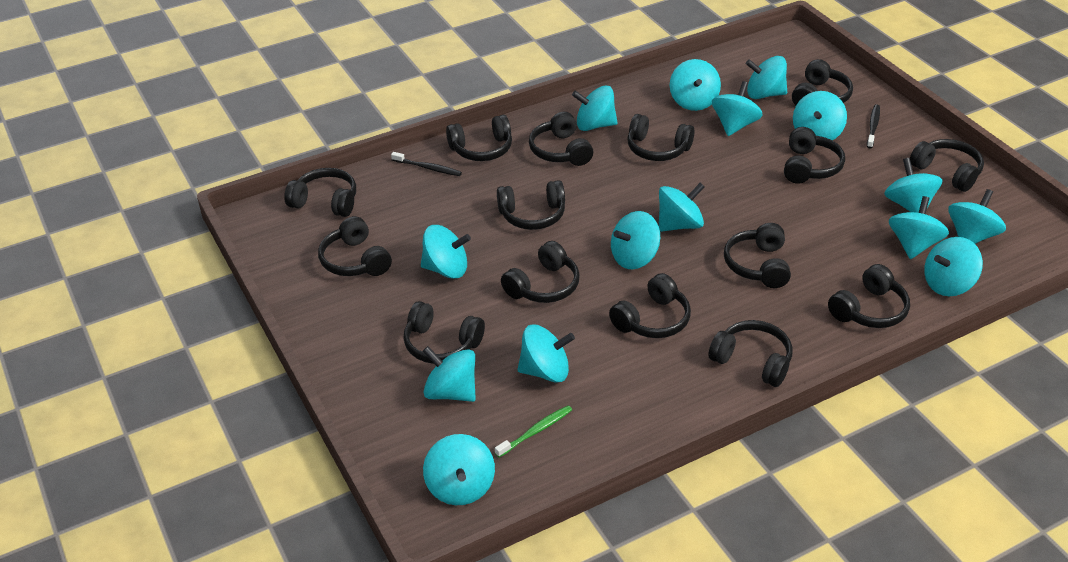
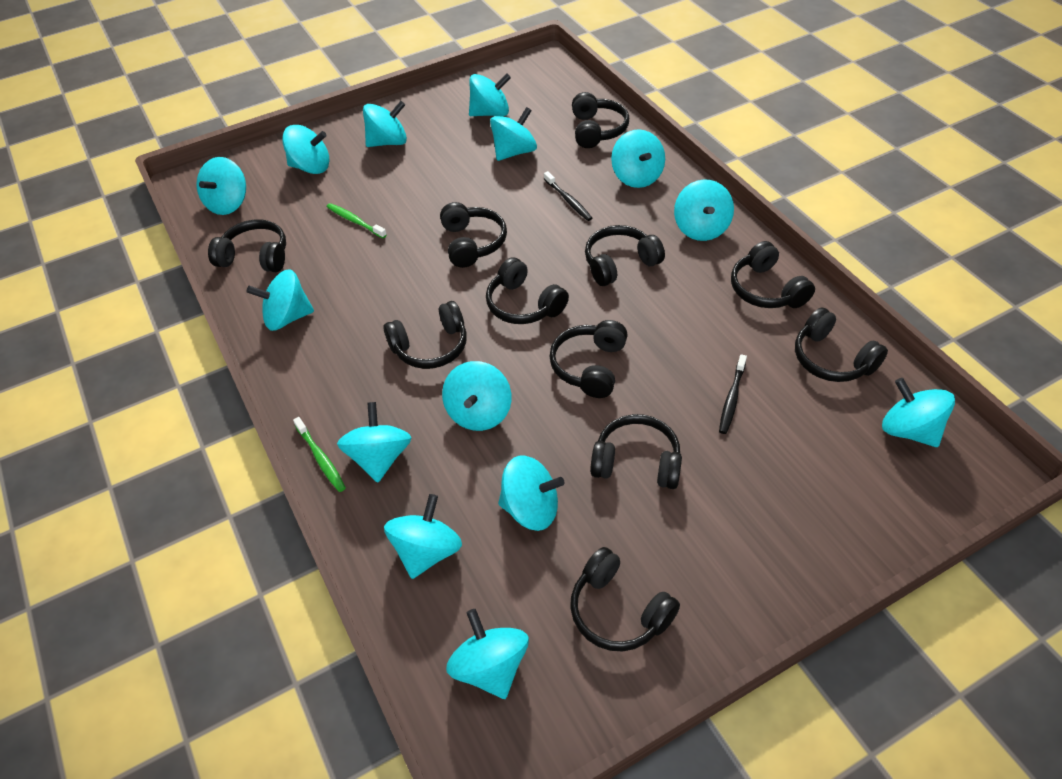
black headphones: 15 -> 11
green toothbrush: 1 -> 2
turquoise spinning top: 15 -> 14

